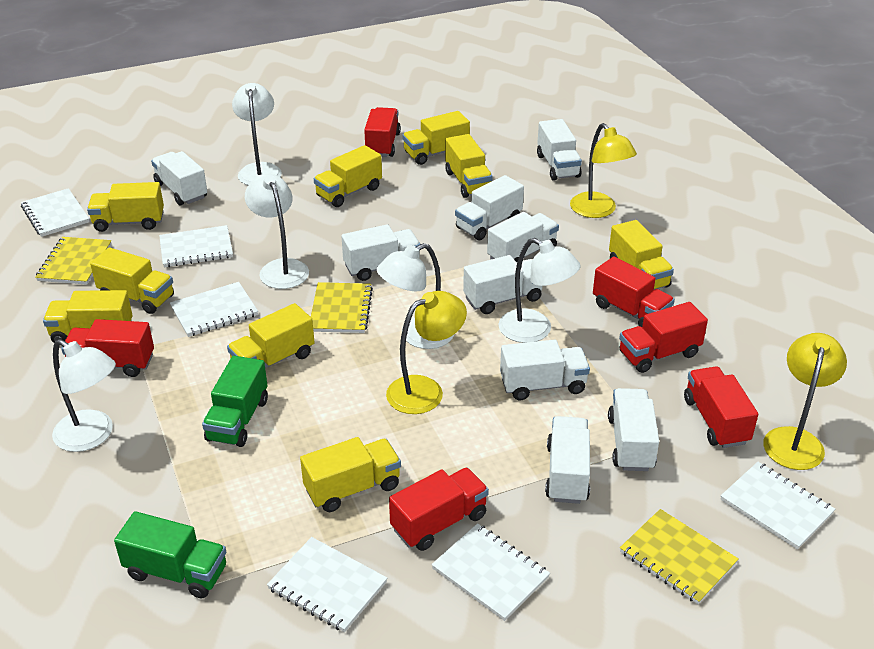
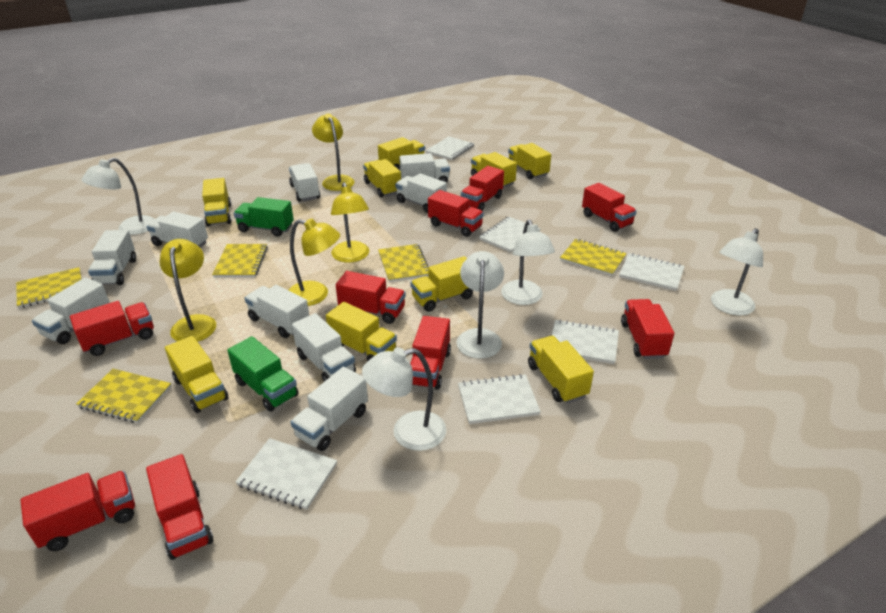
red truck: 6 -> 9
yellow lamp: 3 -> 4
yellow notebook: 3 -> 5

